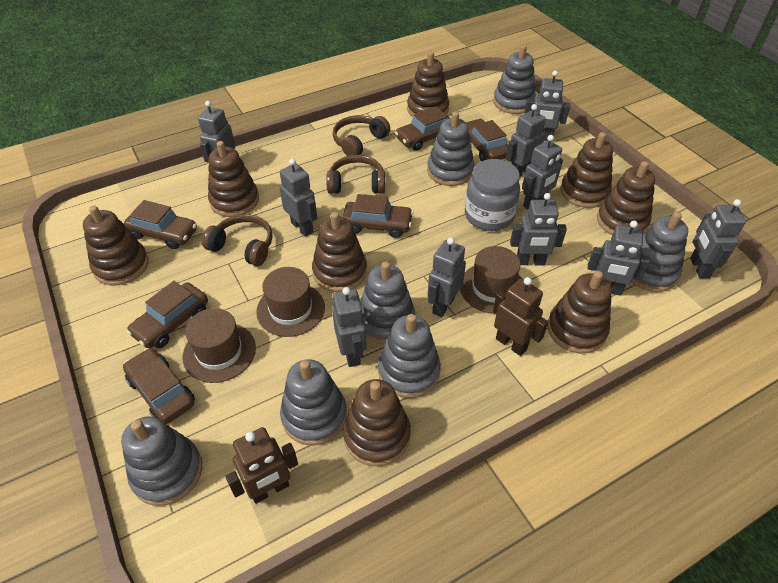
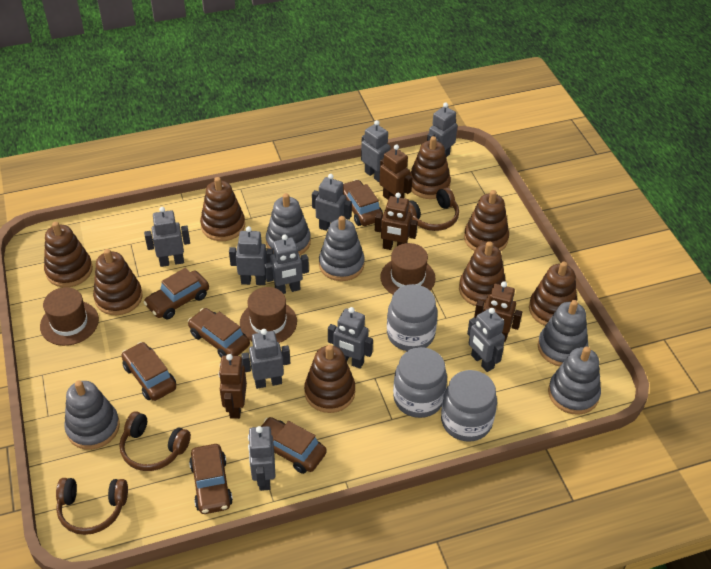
brown robot: 2 -> 4
grey jar: 1 -> 3
grey stacking toy: 7 -> 5

